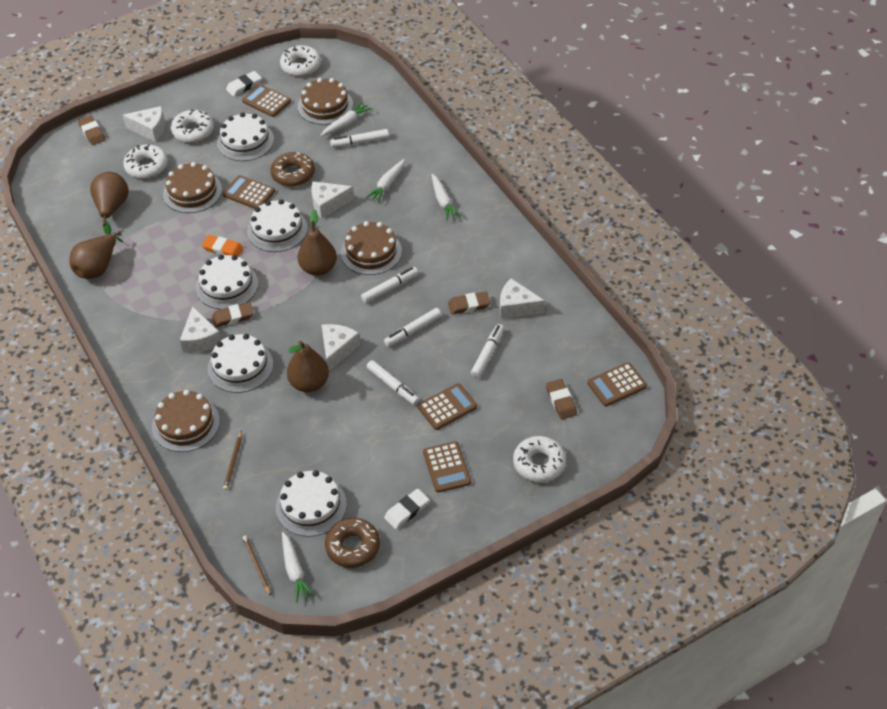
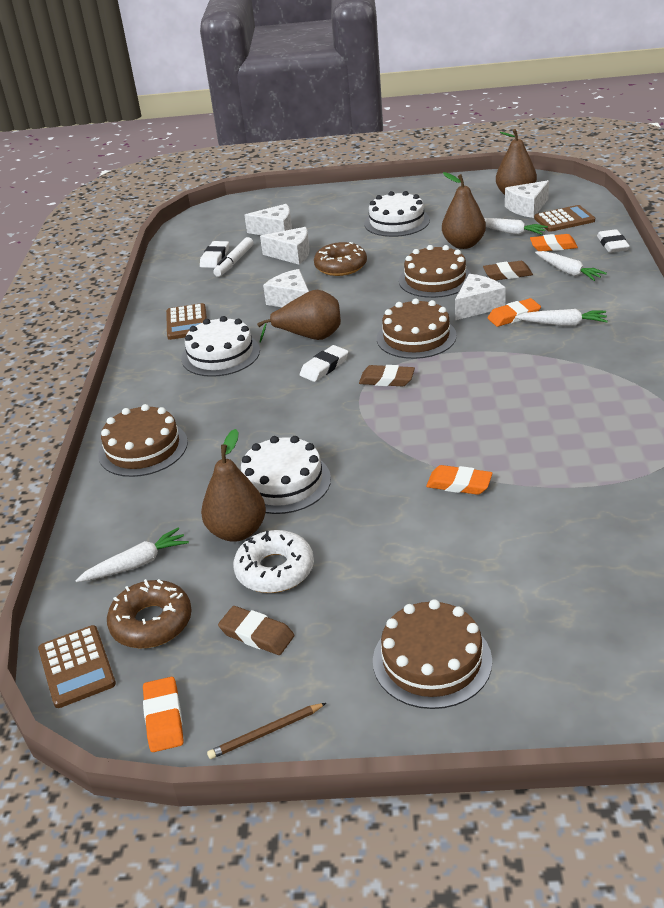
brown calculator: 5 -> 3
brown eraser: 4 -> 3
brown pencil: 2 -> 1
orange eraser: 1 -> 4
white cake: 5 -> 3
white donut: 4 -> 1
white eraser: 2 -> 3
white marker: 5 -> 1

